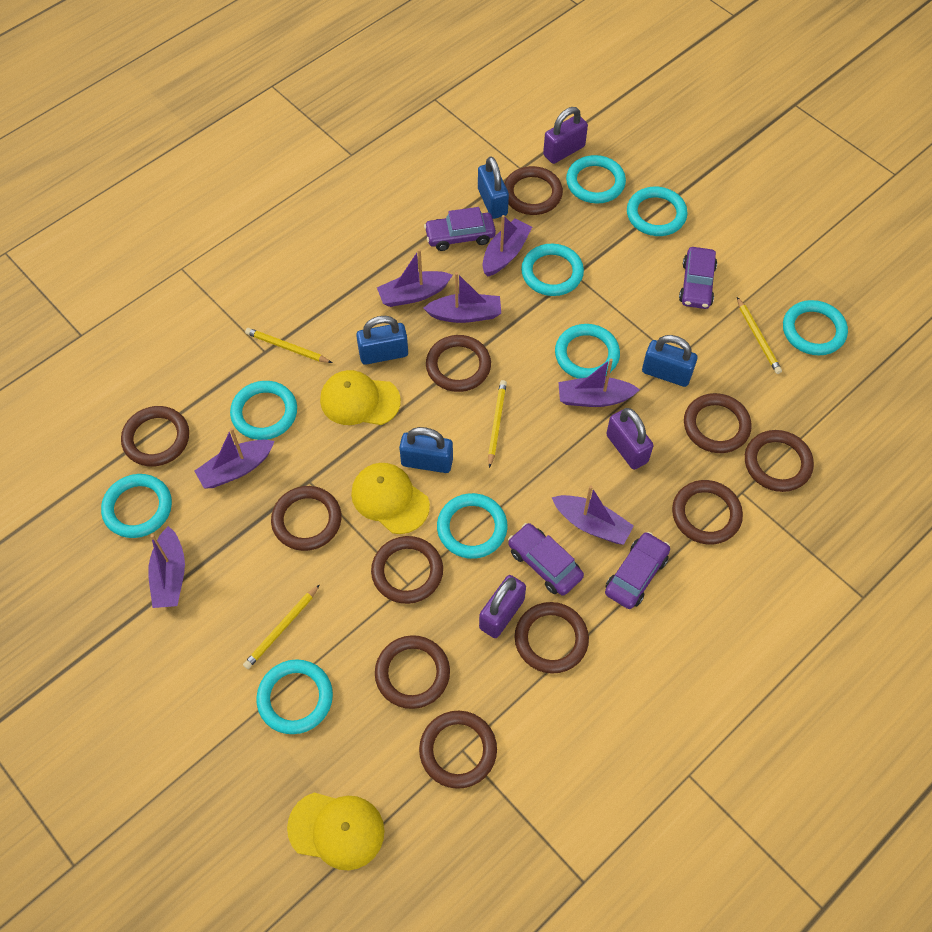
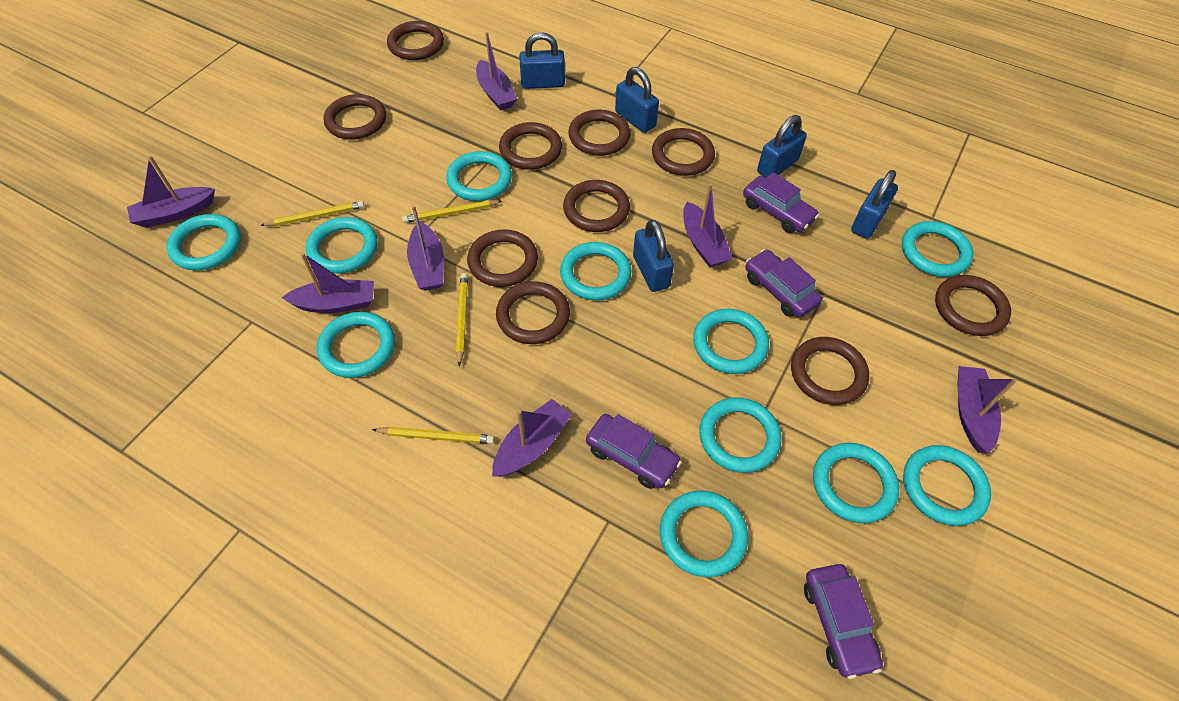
blue padlock: 4 -> 5
brown ring: 11 -> 10
purple padlock: 3 -> 0
turquoise ring: 9 -> 11
yellow cap: 3 -> 0

